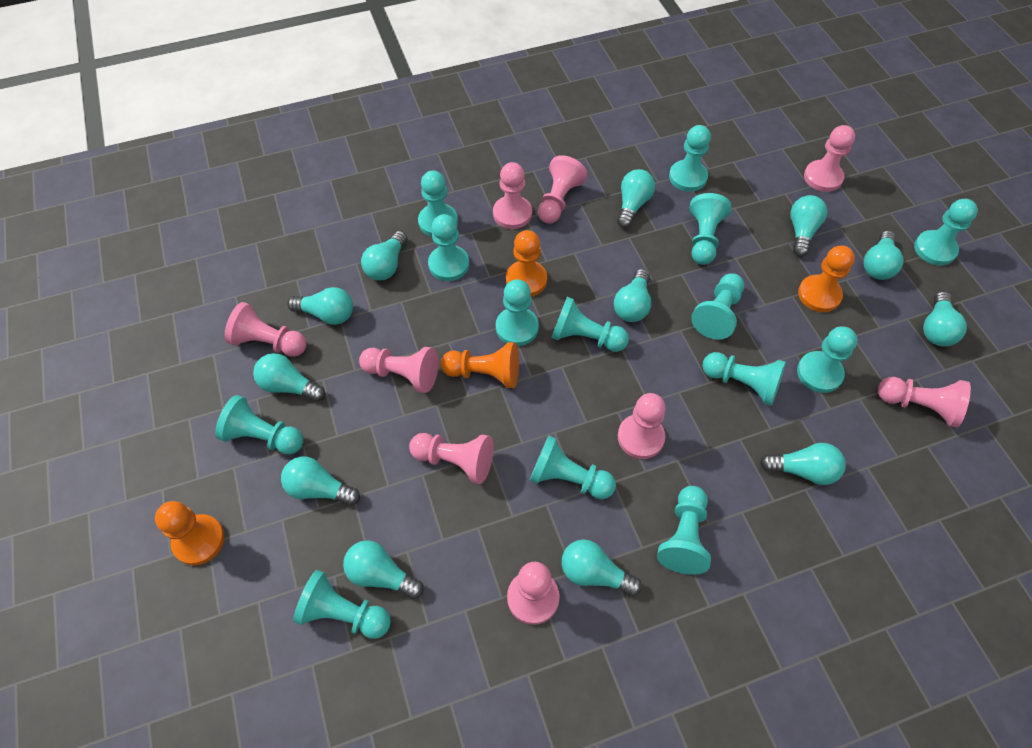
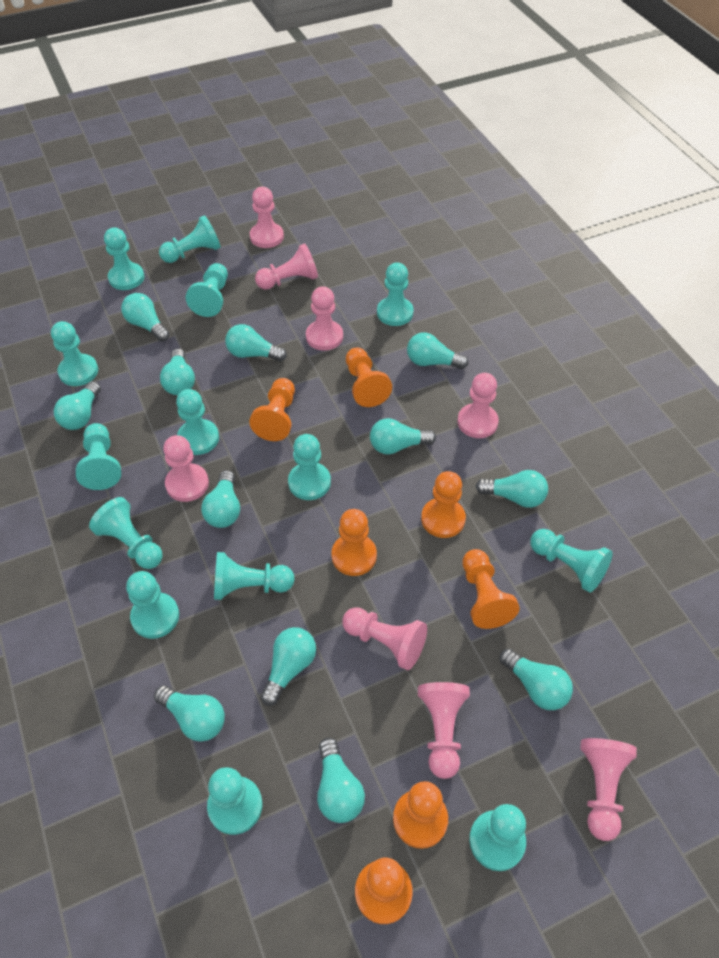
orange pawn: 4 -> 7
pink pawn: 9 -> 8

